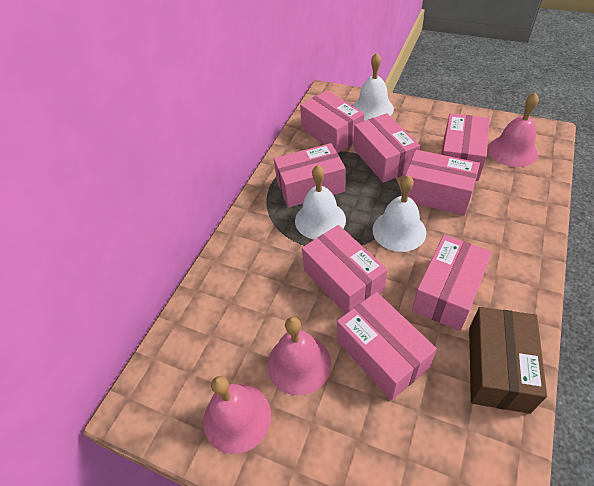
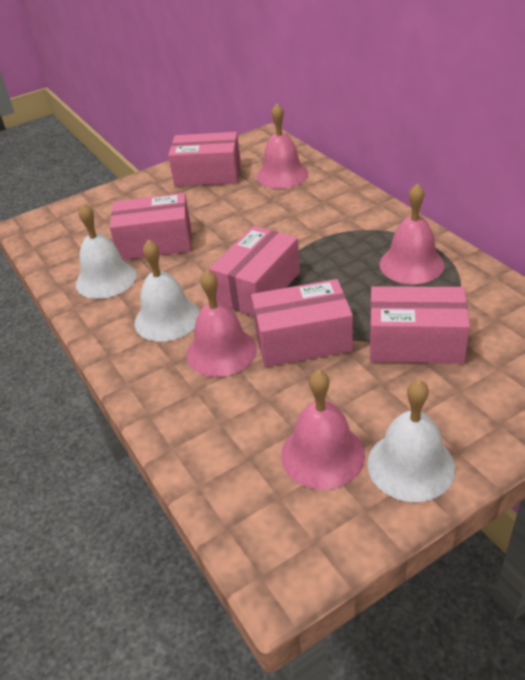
brown box: 1 -> 0
pink bell: 3 -> 4
pink box: 8 -> 5

